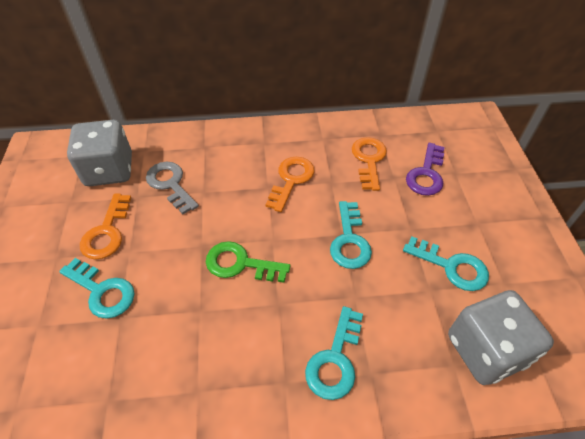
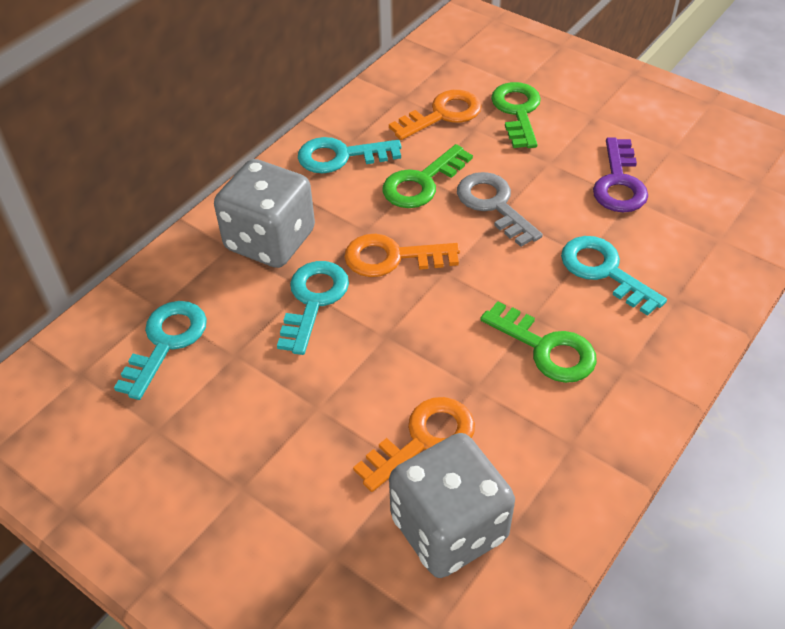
green key: 1 -> 3

